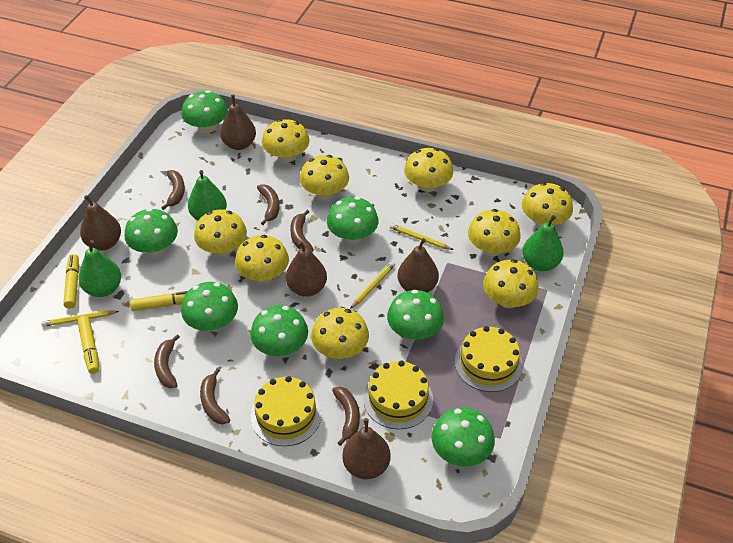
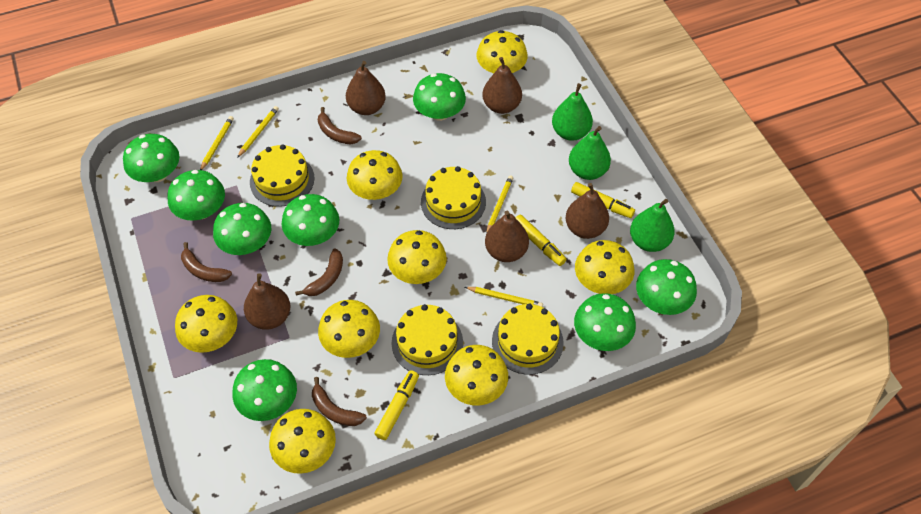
brown banana: 6 -> 4
green mushroom: 7 -> 8
yellow cake: 3 -> 4
yellow mushroom: 9 -> 8
yellow pencil: 3 -> 4

